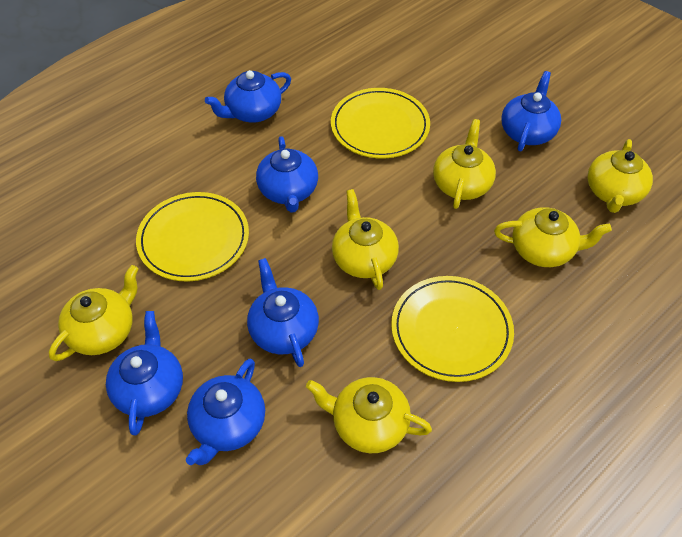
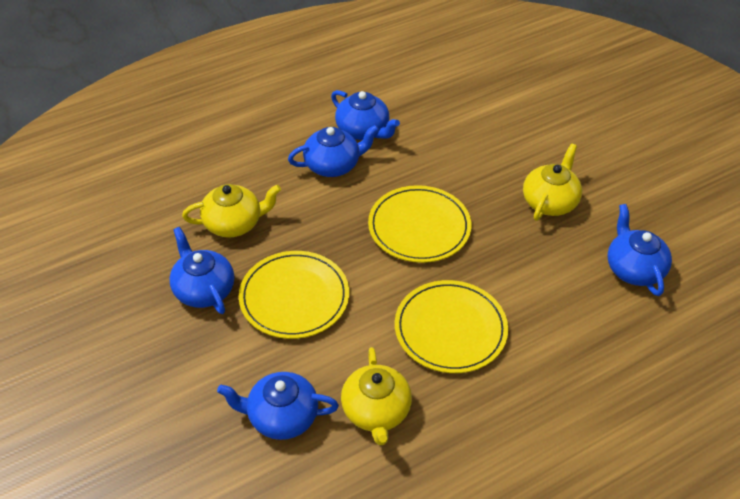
blue teapot: 6 -> 5
yellow teapot: 6 -> 3

